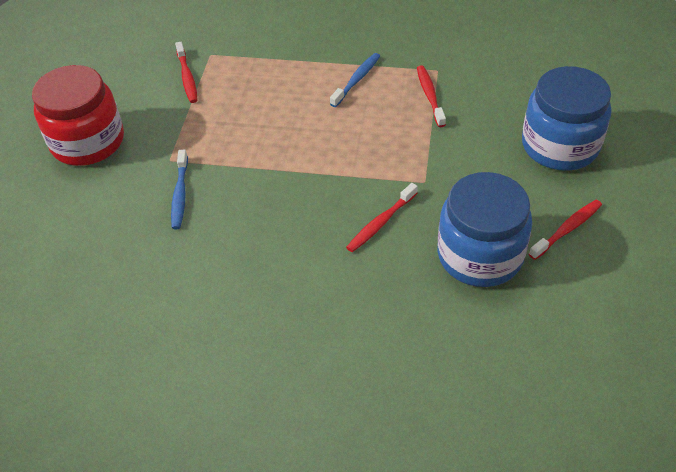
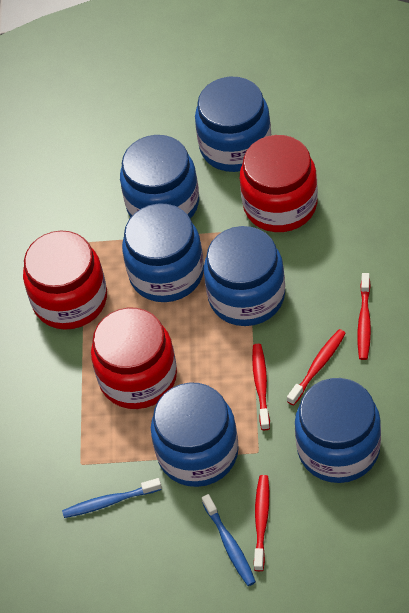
blue jar: 2 -> 6
red jar: 1 -> 3

